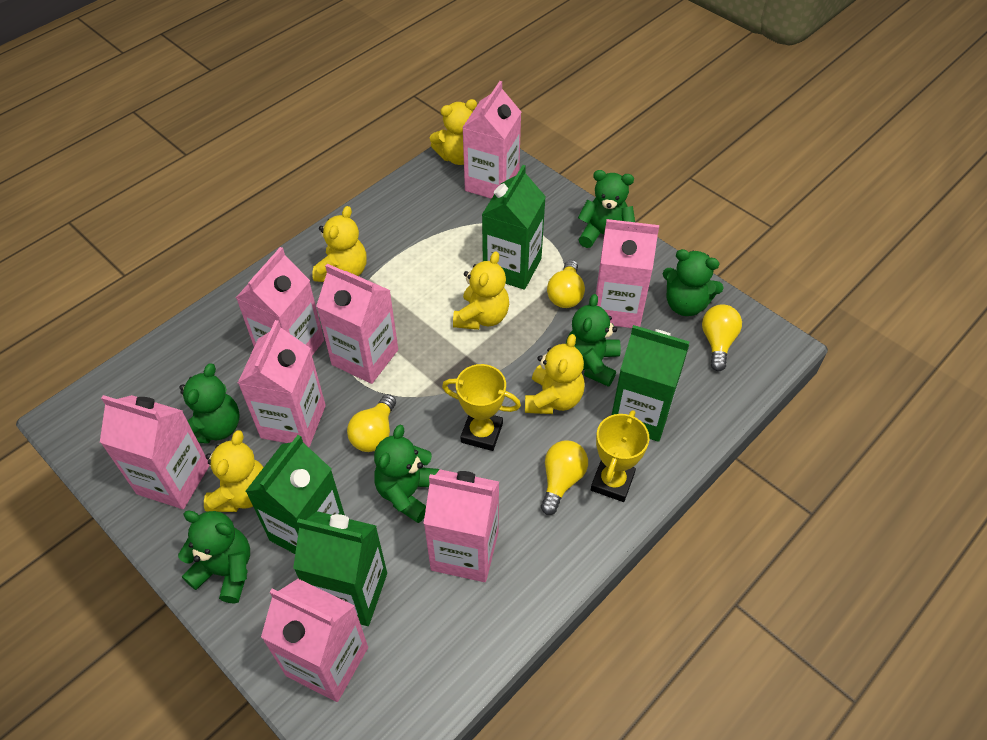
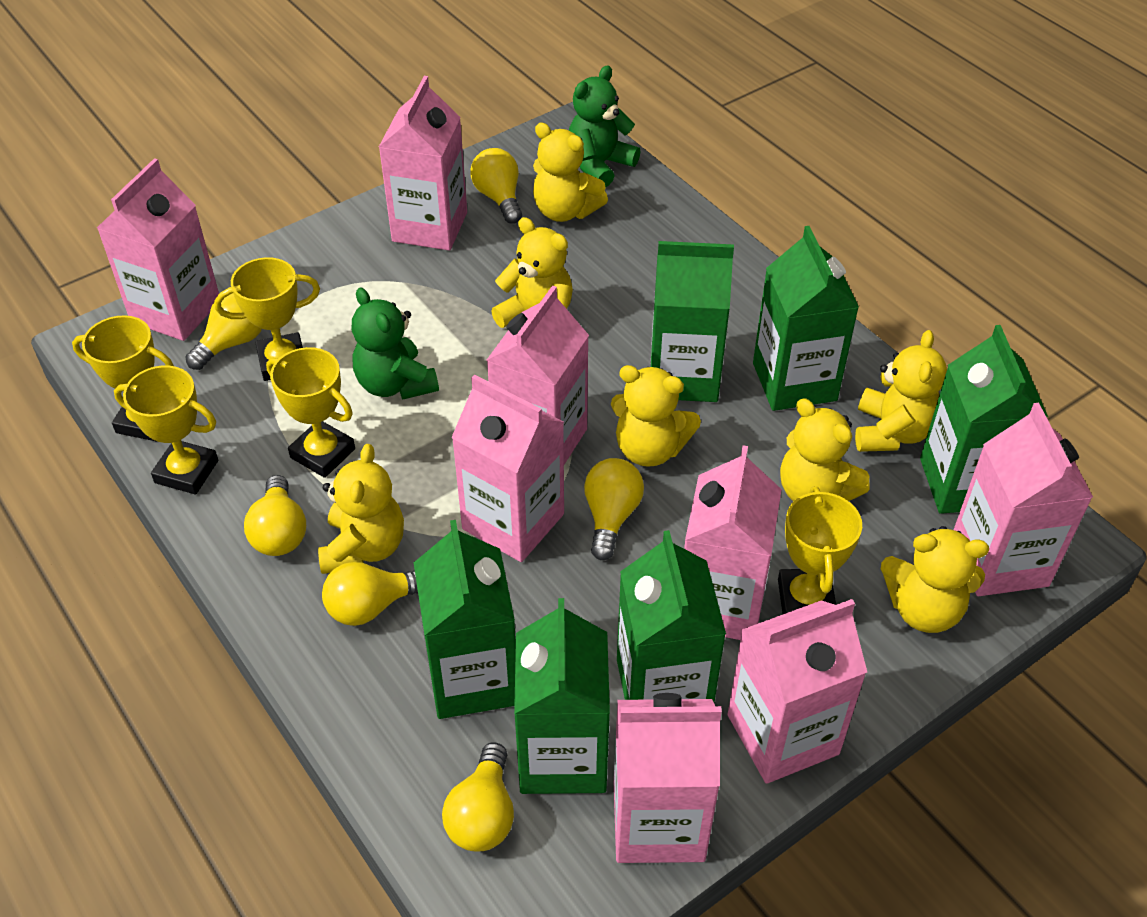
green carton: 4 -> 6
green teddy bear: 6 -> 2
yellow light bulb: 4 -> 6
yellow teddy bear: 5 -> 7
yellow trophy: 2 -> 5

